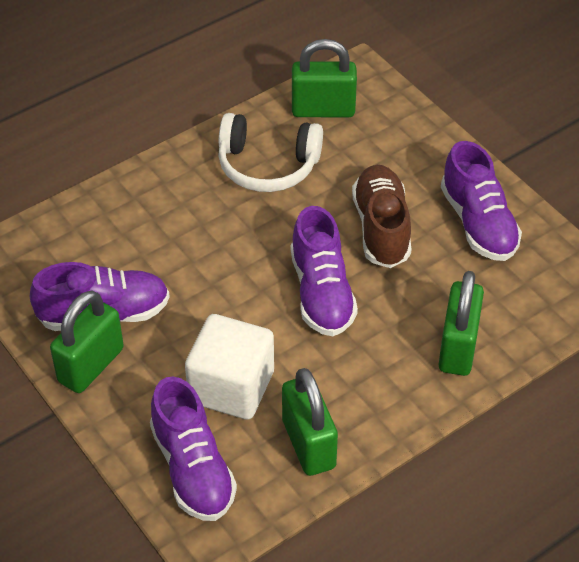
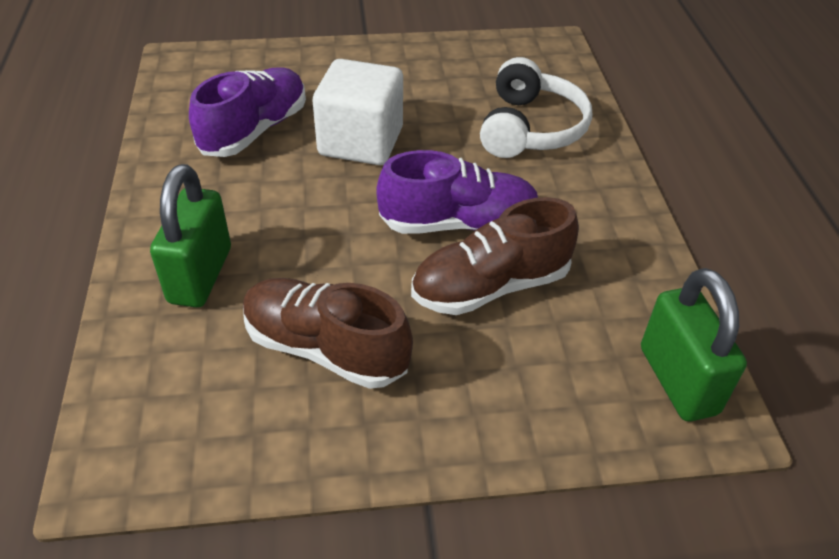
brown shoe: 1 -> 2
green padlock: 4 -> 2
purple shoe: 4 -> 2

